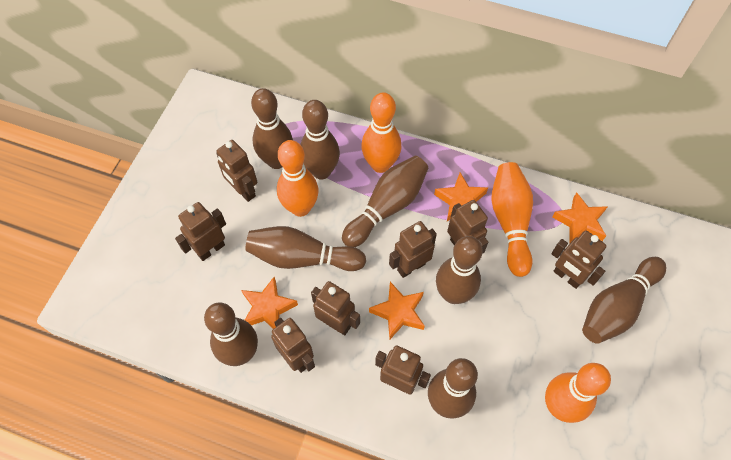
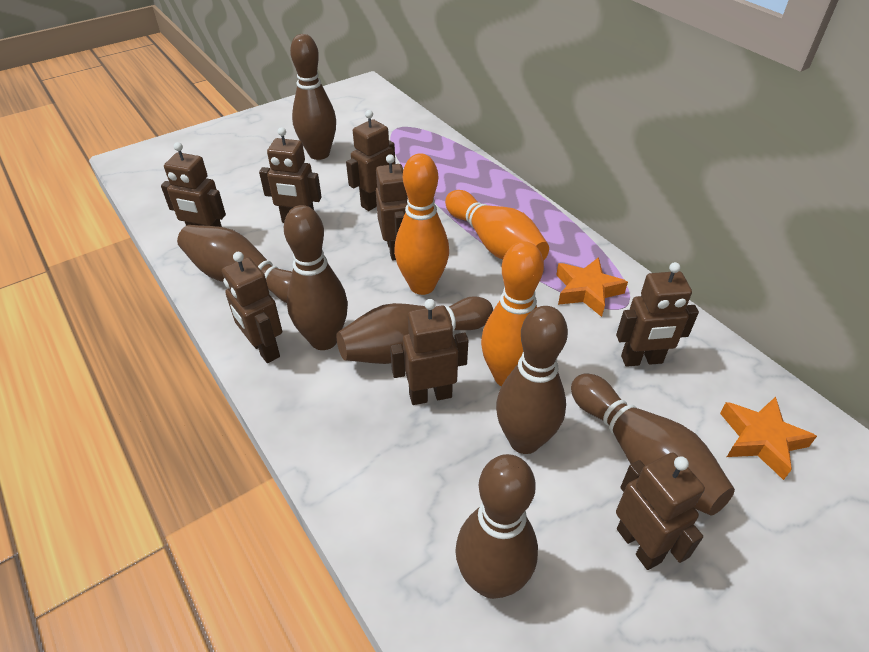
brown bowling pin: 8 -> 7
orange bowling pin: 4 -> 3
orange star: 4 -> 2

